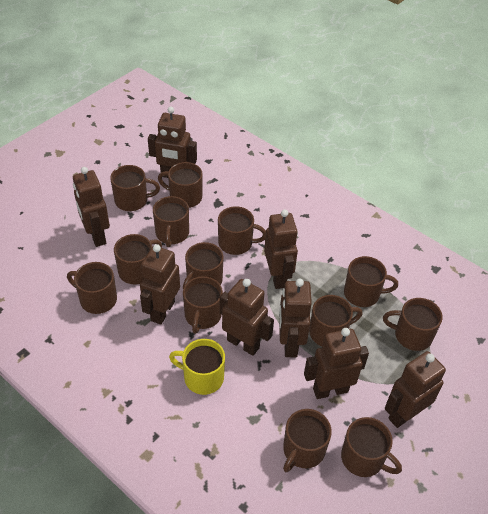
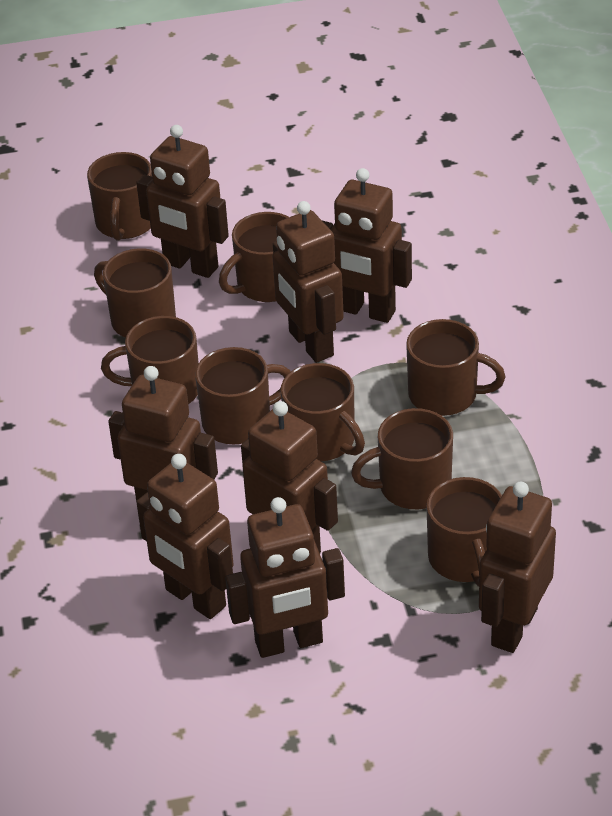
brown mug: 13 -> 9
yellow mug: 1 -> 0

